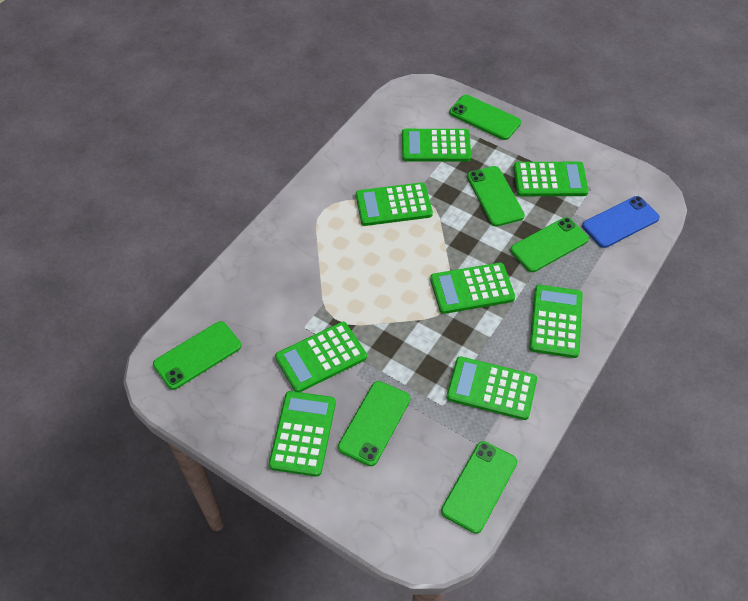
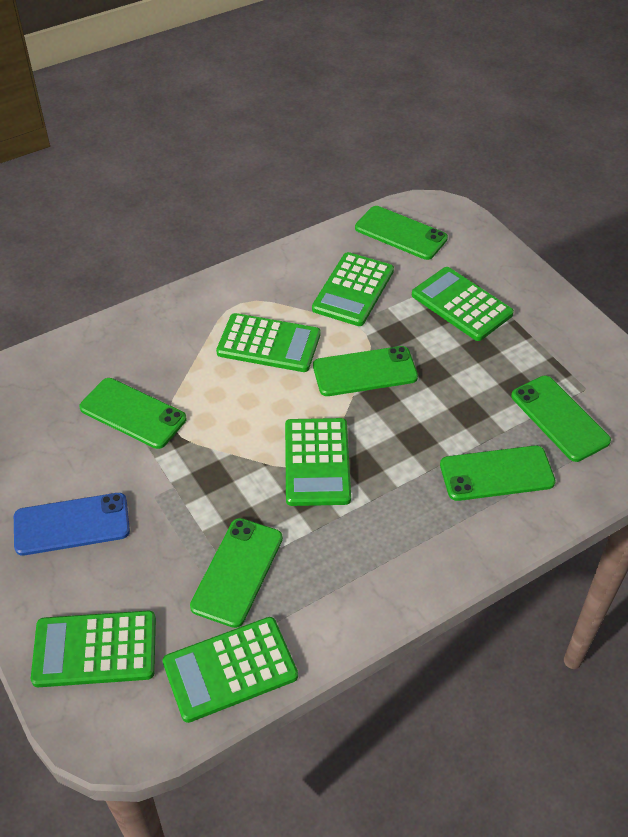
green calculator: 8 -> 6

